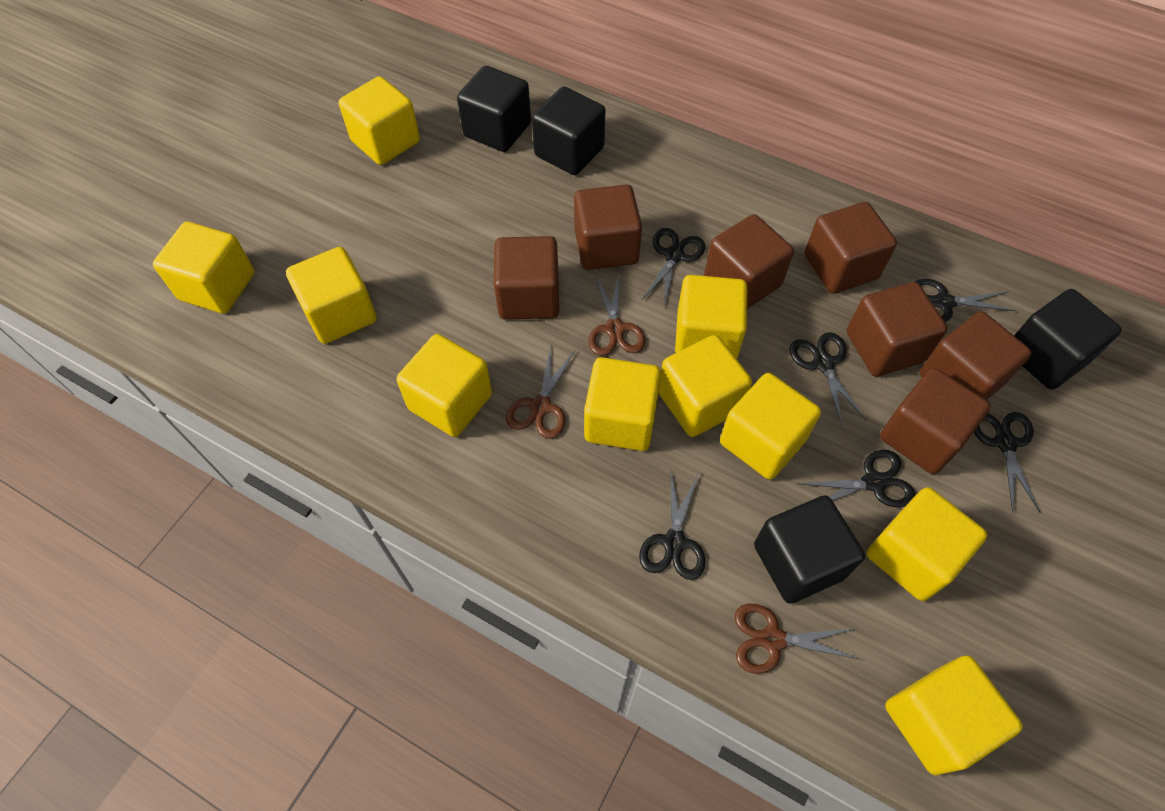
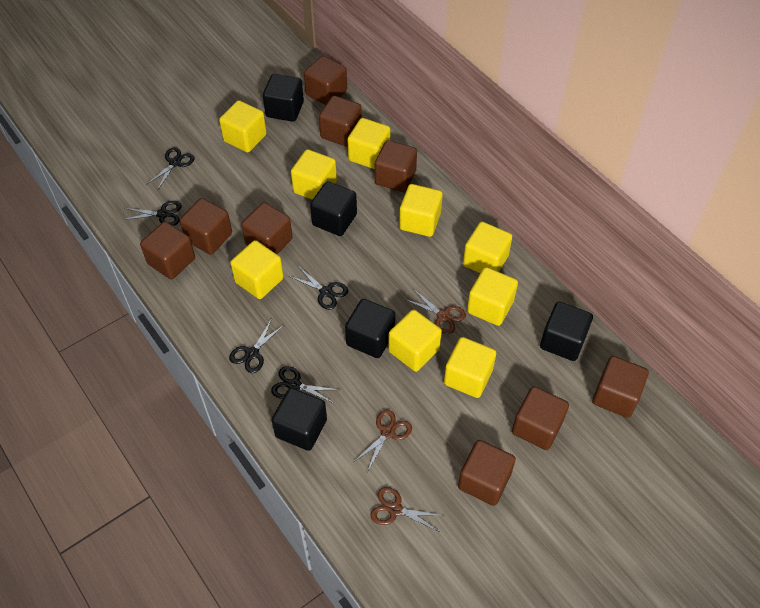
black cube: 4 -> 5
black scissors: 6 -> 5
brown cube: 7 -> 9
yellow cube: 10 -> 9

